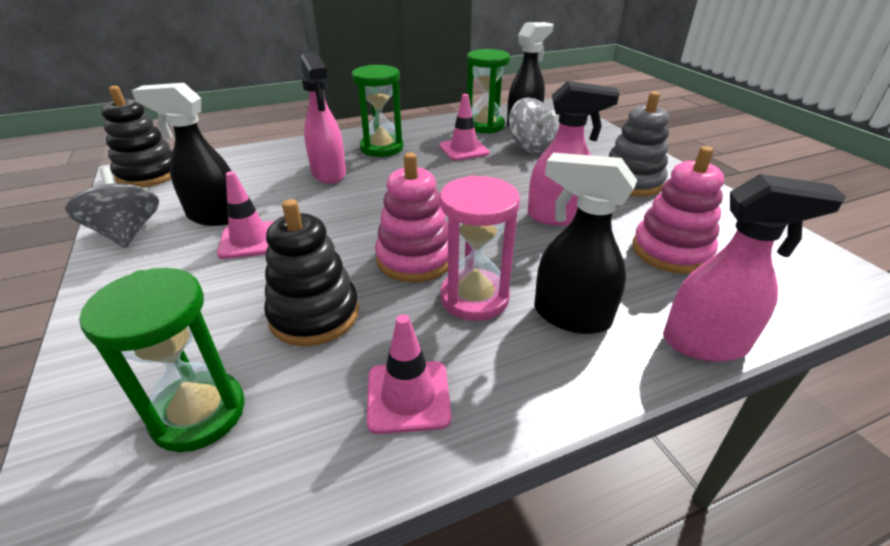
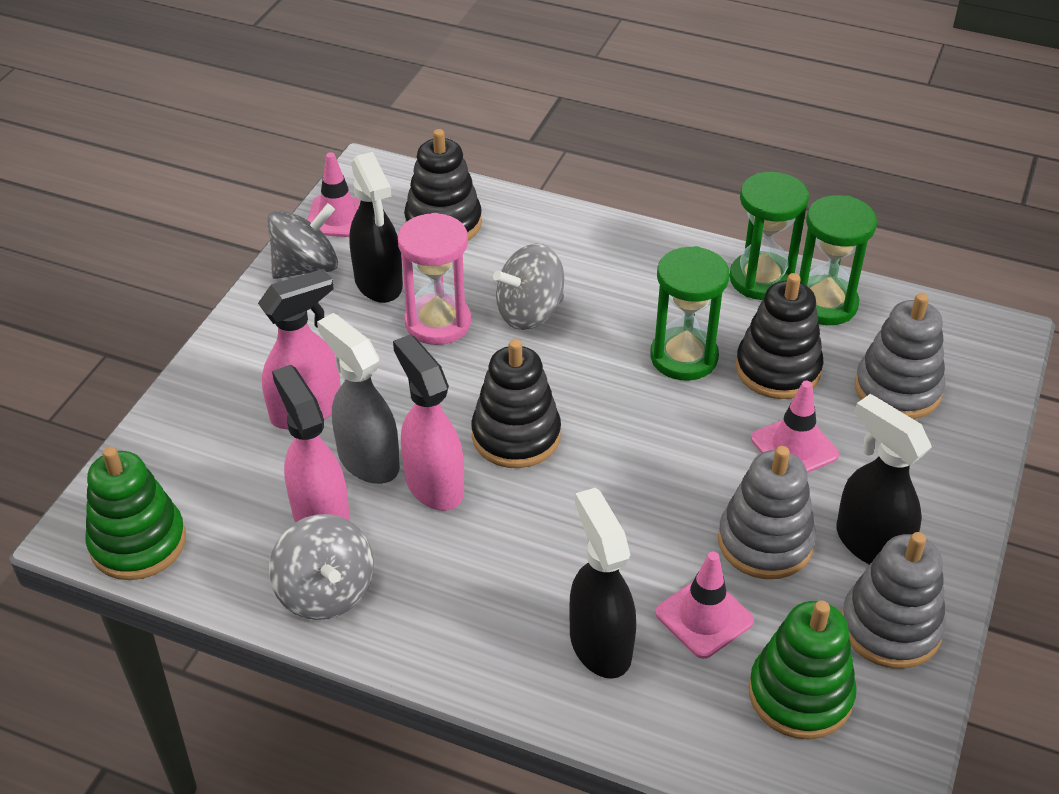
black stacking toy: 2 -> 3
green stacking toy: 0 -> 2
grey spinning top: 2 -> 3
grey spray bottle: 0 -> 1
grey stacking toy: 1 -> 3
pink stacking toy: 2 -> 0

